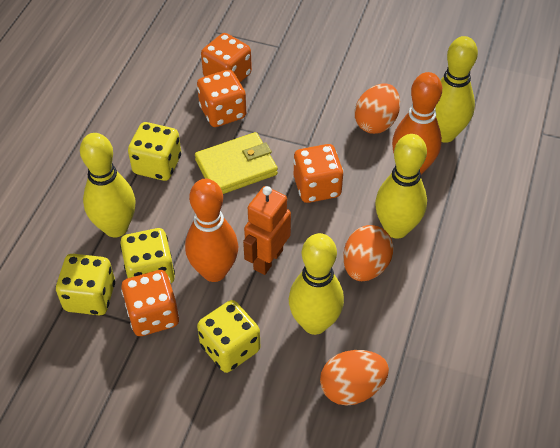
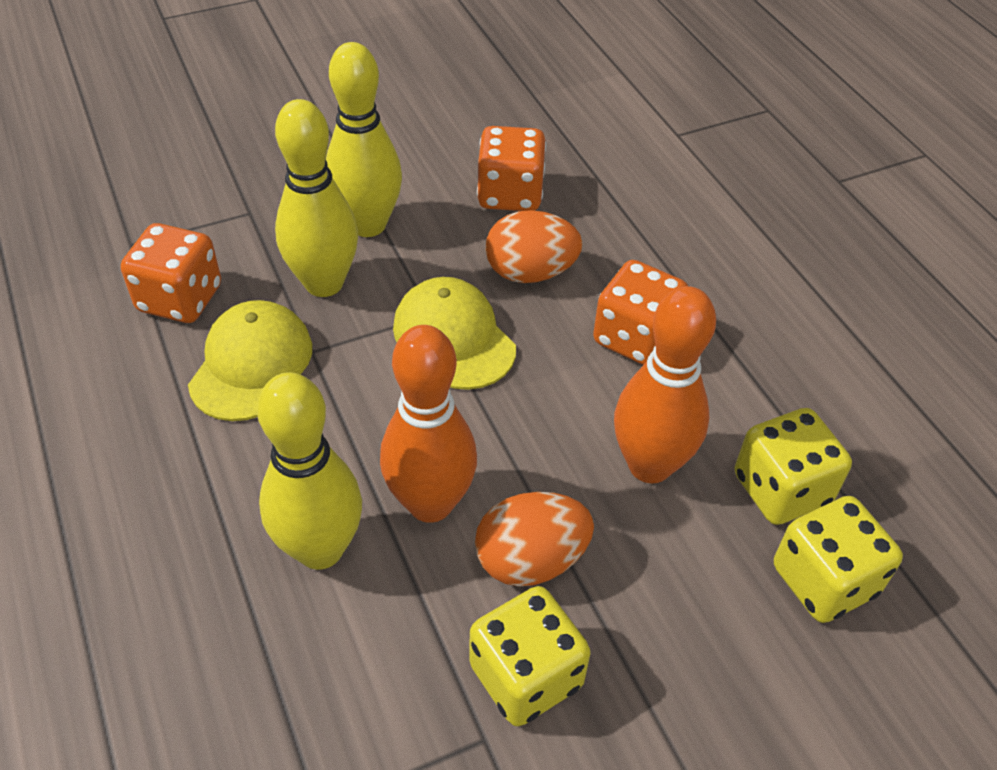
orange dice: 4 -> 3
orange egg: 3 -> 2
orange robot: 1 -> 0
yellow bowling pin: 4 -> 3
yellow cap: 0 -> 2
yellow dice: 4 -> 3
yellow wallet: 1 -> 0

